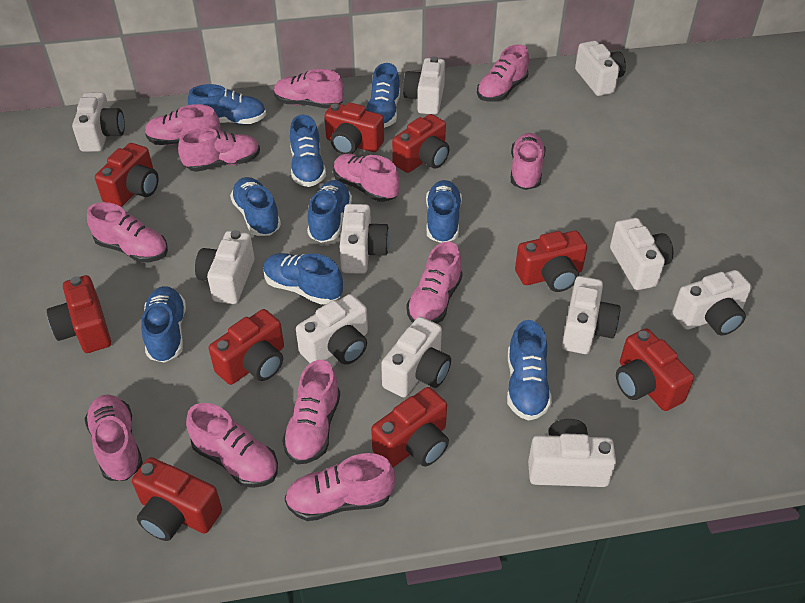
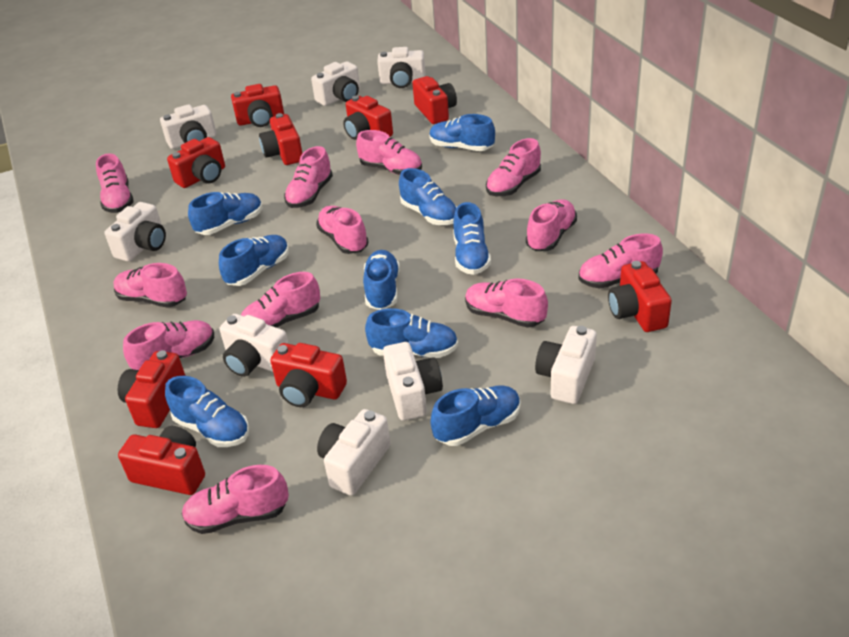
white camera: 11 -> 8

